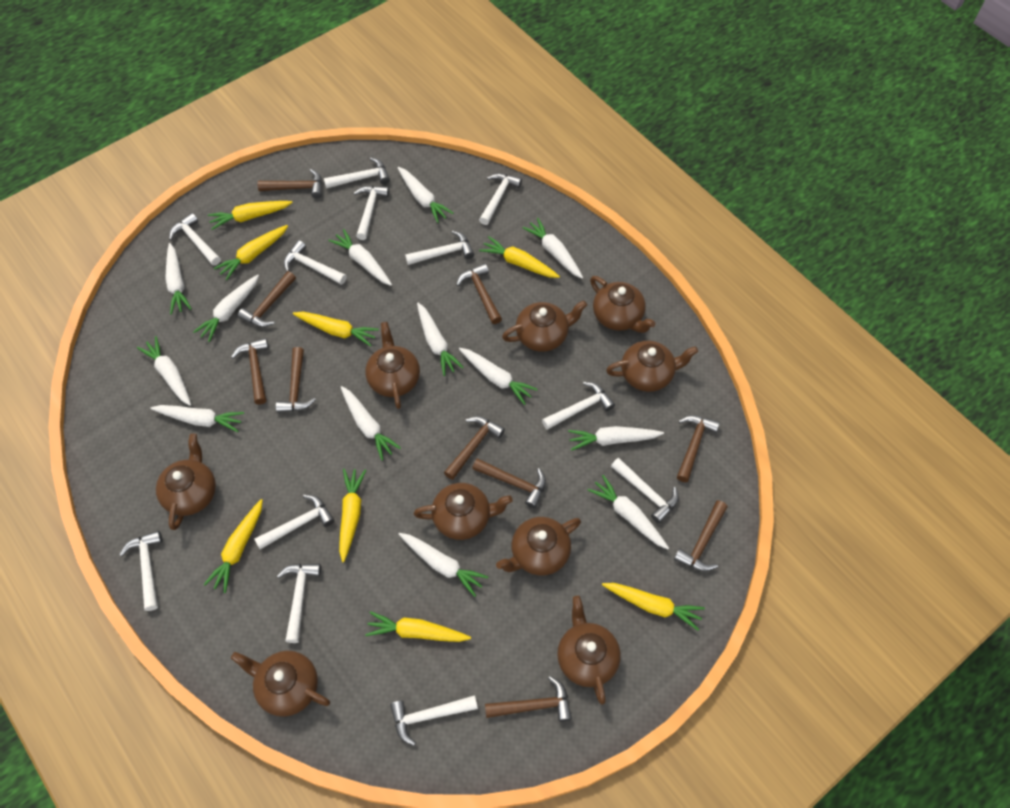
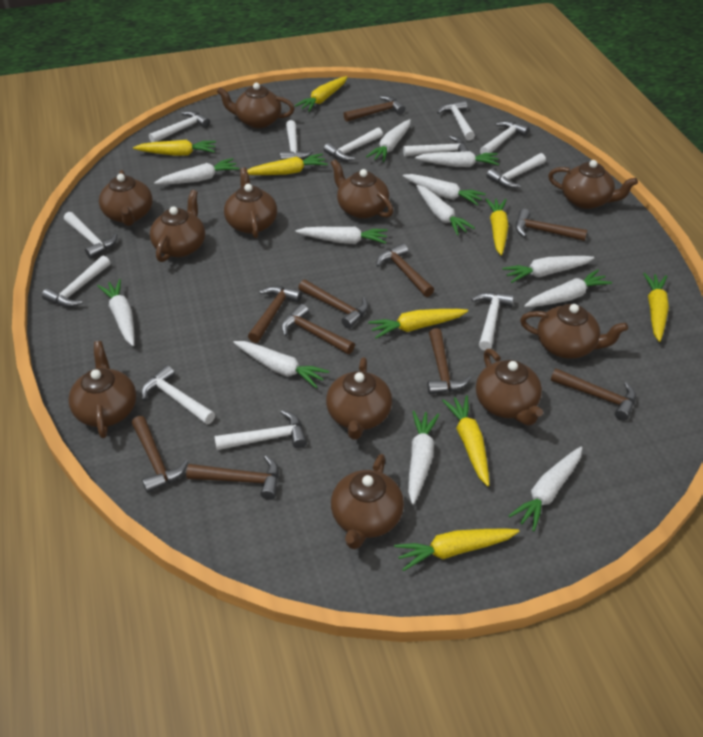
brown teapot: 9 -> 11
white carrot: 13 -> 12

